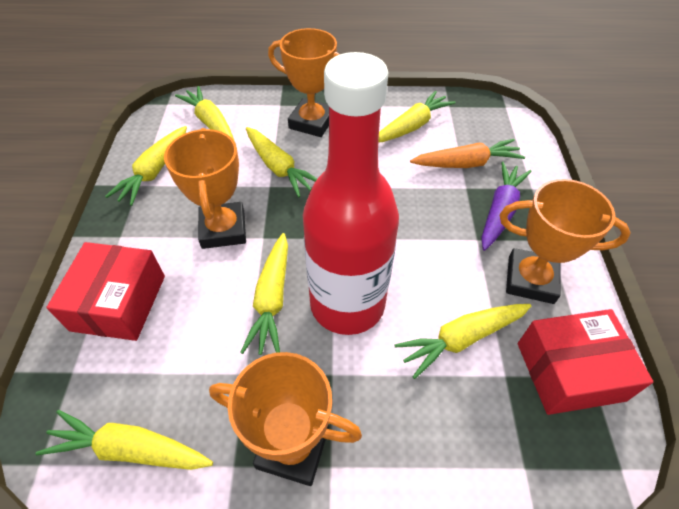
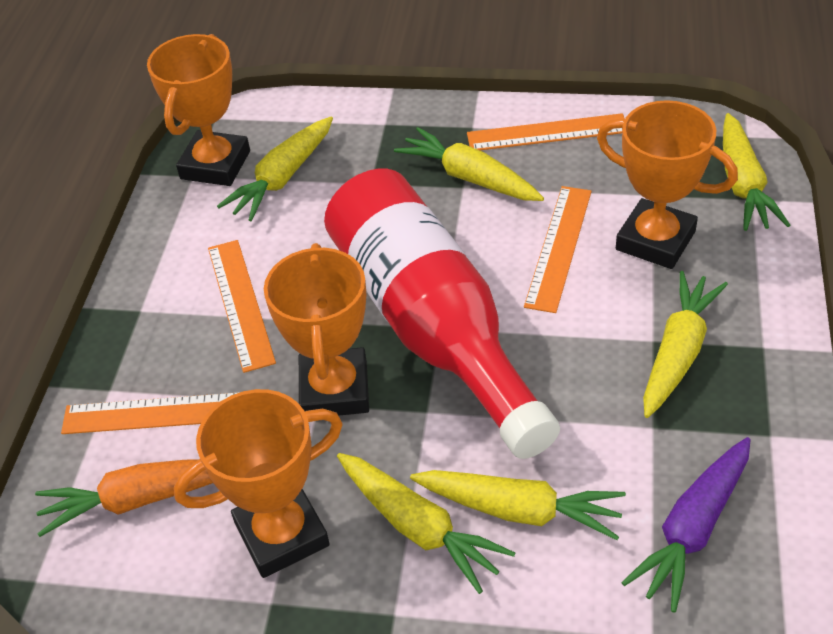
orange ruler: 0 -> 4
red box: 2 -> 0
yellow carrot: 7 -> 6

